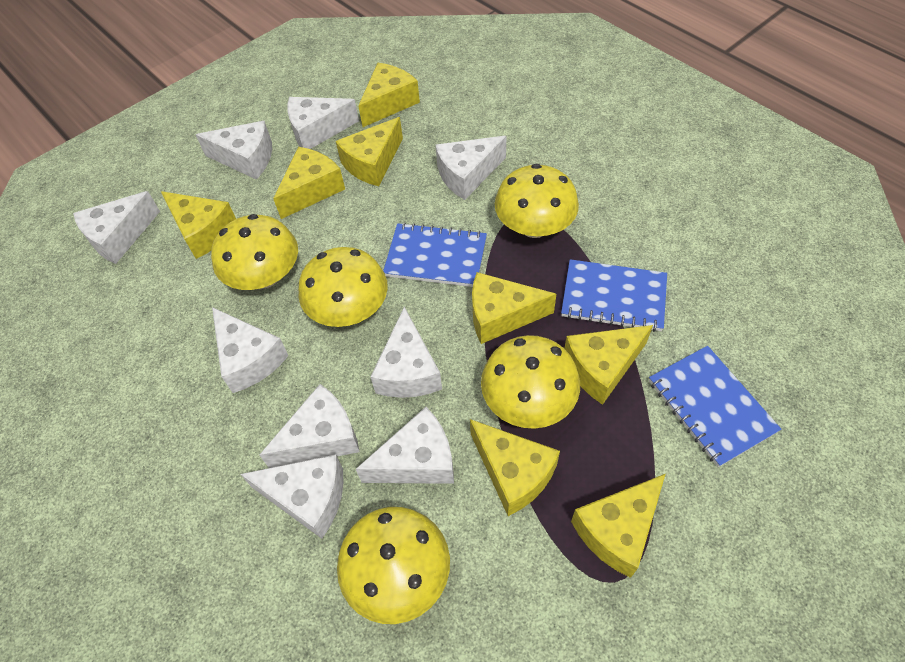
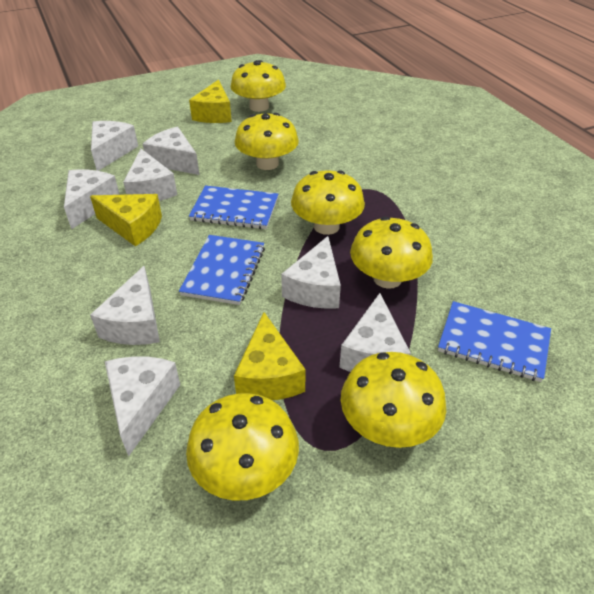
white cheese: 9 -> 8
yellow cheese: 8 -> 3
yellow mushroom: 5 -> 6

